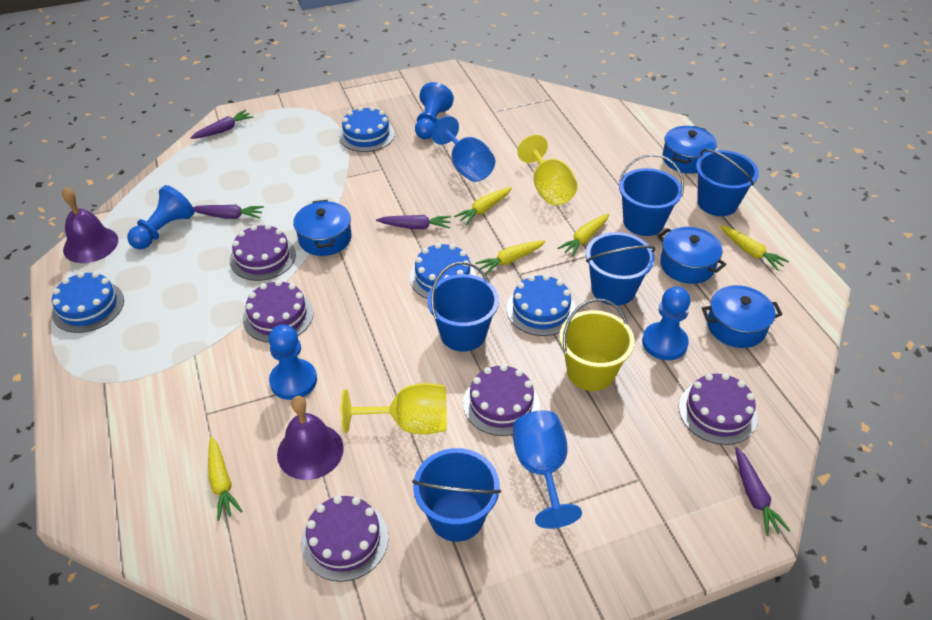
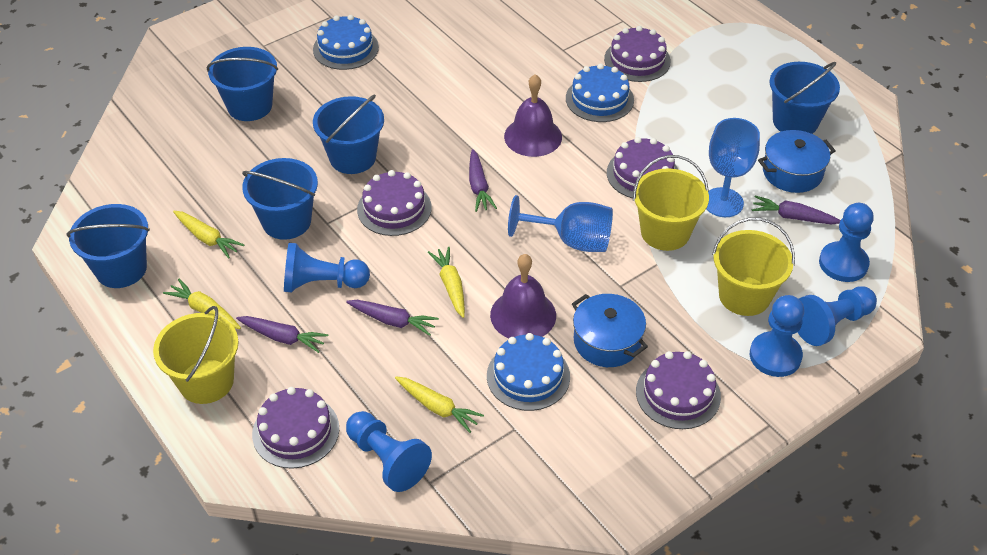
blue cake: 4 -> 3
blue pawn: 4 -> 5
blue pot: 4 -> 2
yellow bucket: 1 -> 3
yellow carrot: 5 -> 4
yellow goblet: 2 -> 0

